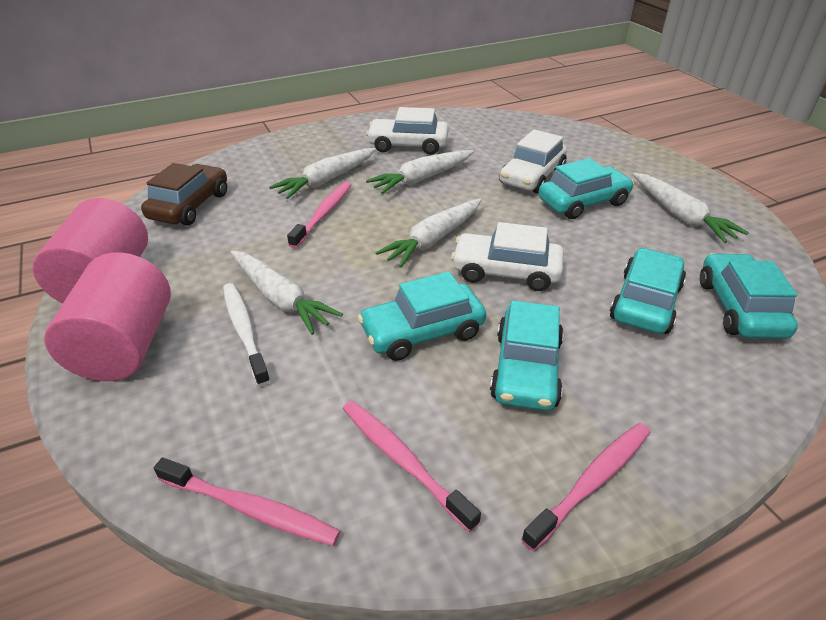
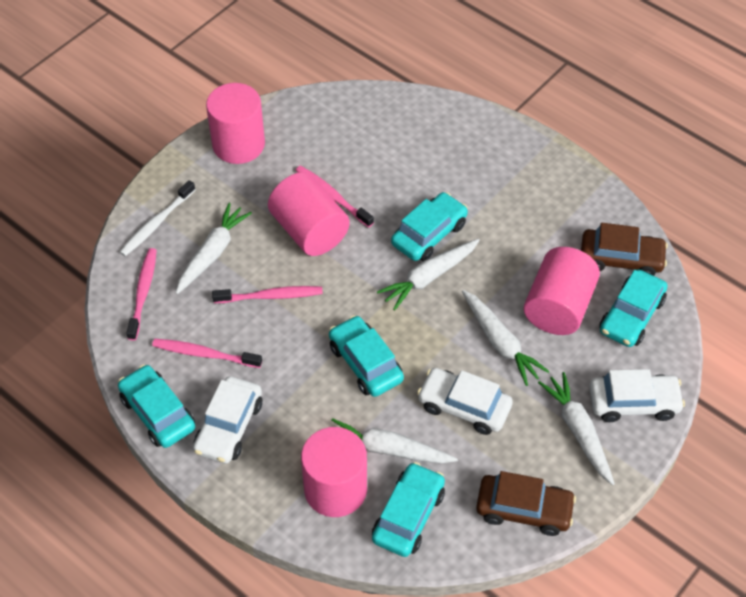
brown car: 1 -> 2
pink cylinder: 2 -> 4

